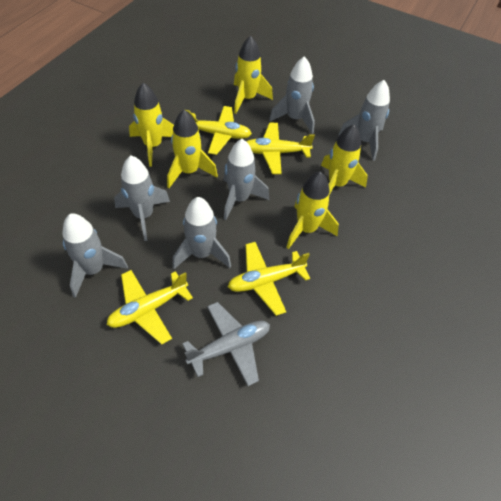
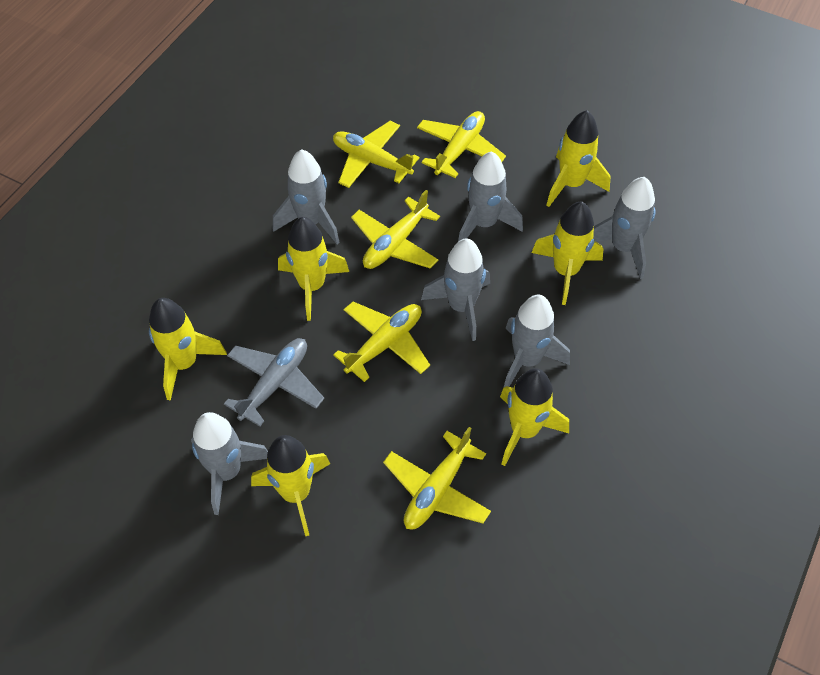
yellow plane: 4 -> 5
yellow rocket: 5 -> 6

